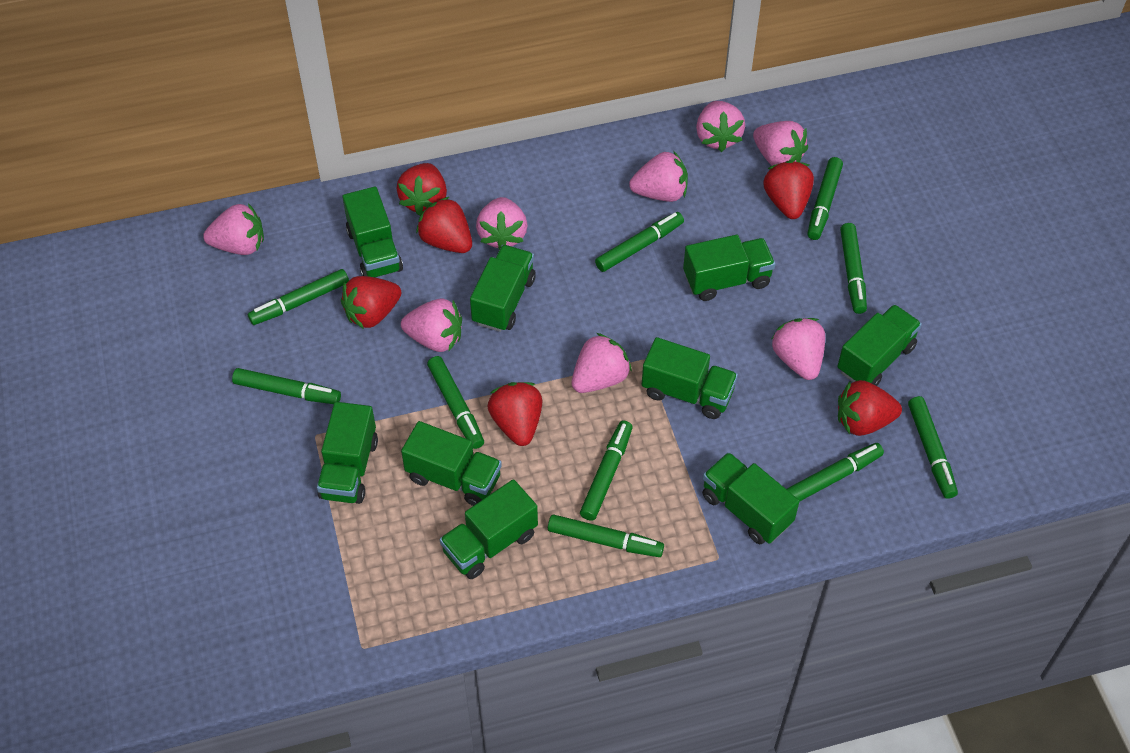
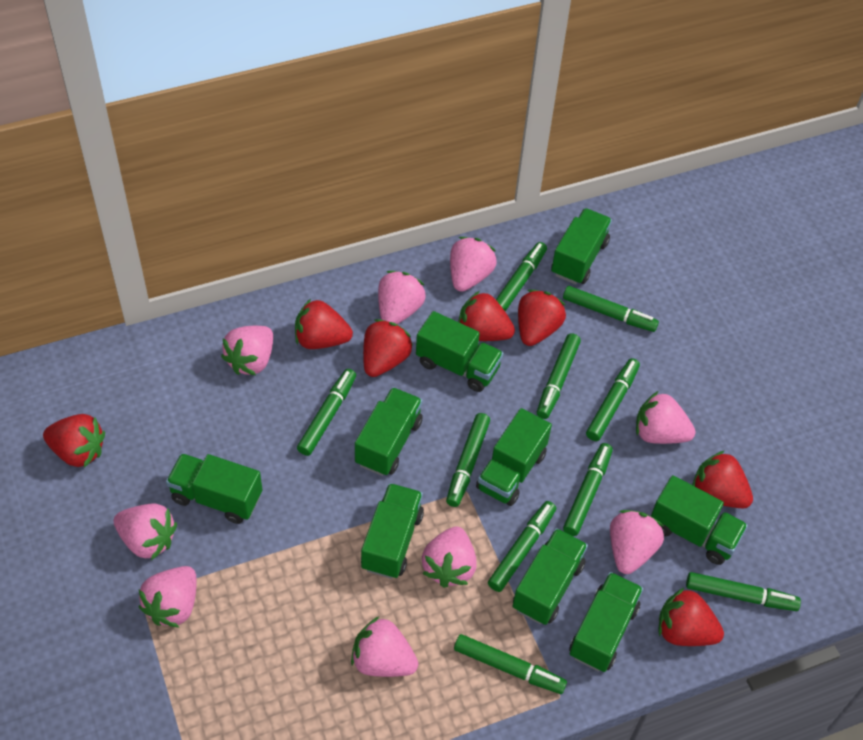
pink strawberry: 8 -> 9
red strawberry: 6 -> 7

